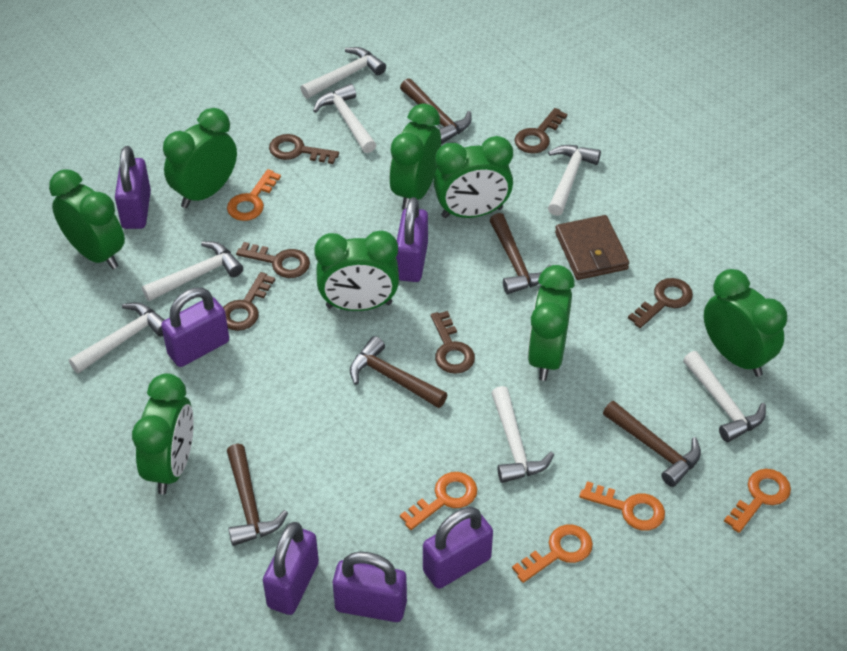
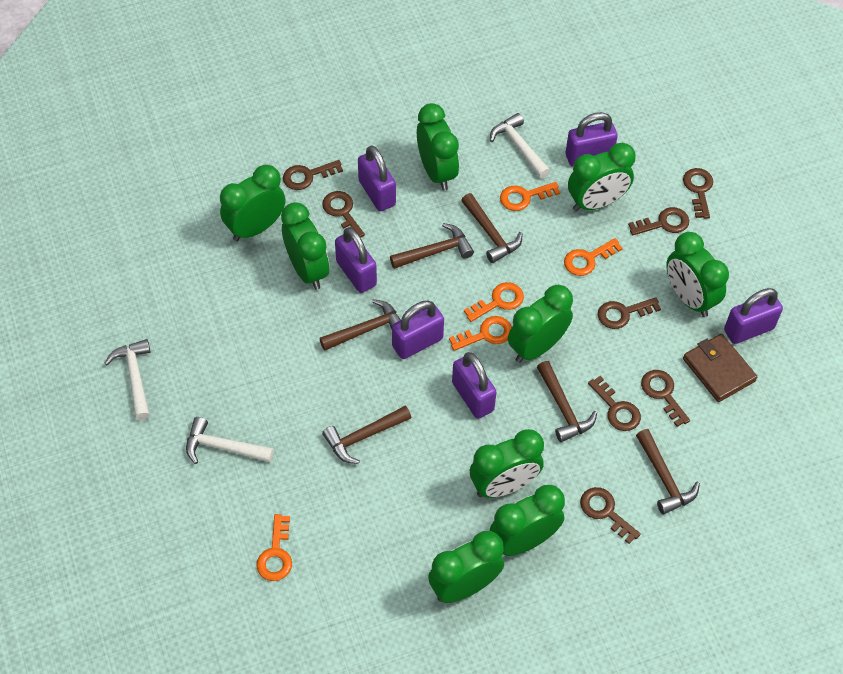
brown hammer: 5 -> 6
brown key: 6 -> 8
green clock: 8 -> 9
white hammer: 7 -> 3

